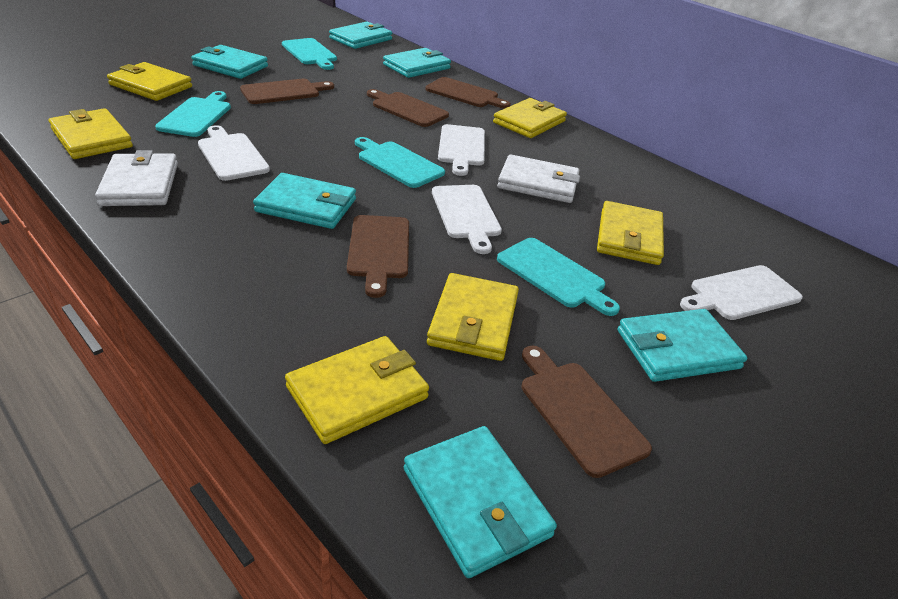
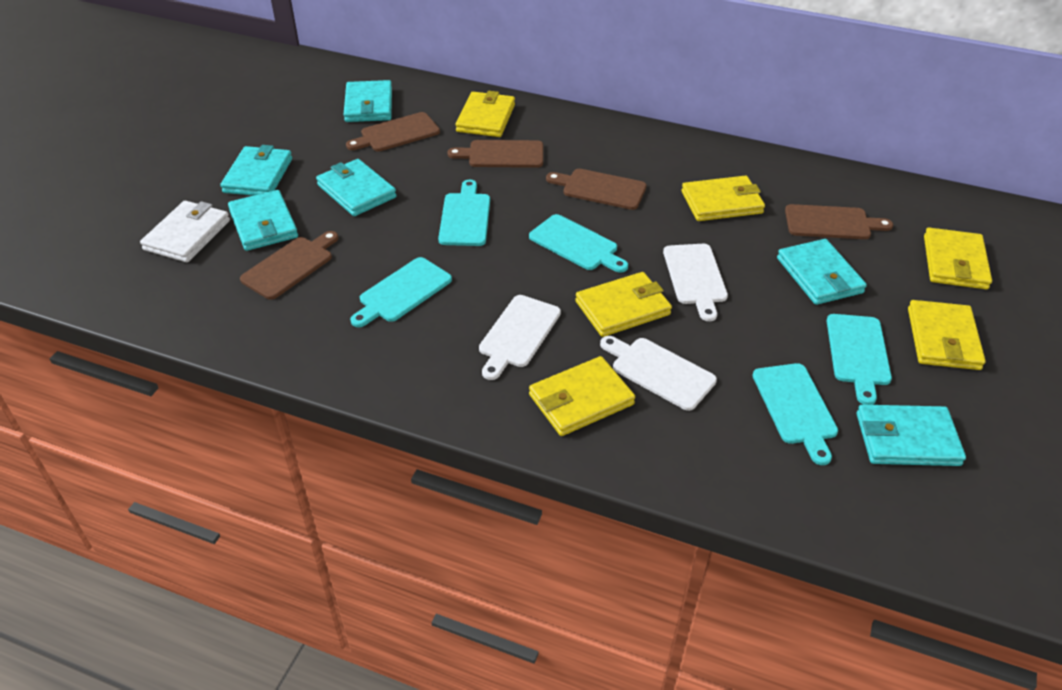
turquoise cutting board: 4 -> 5
white cutting board: 4 -> 3
white wallet: 2 -> 1

